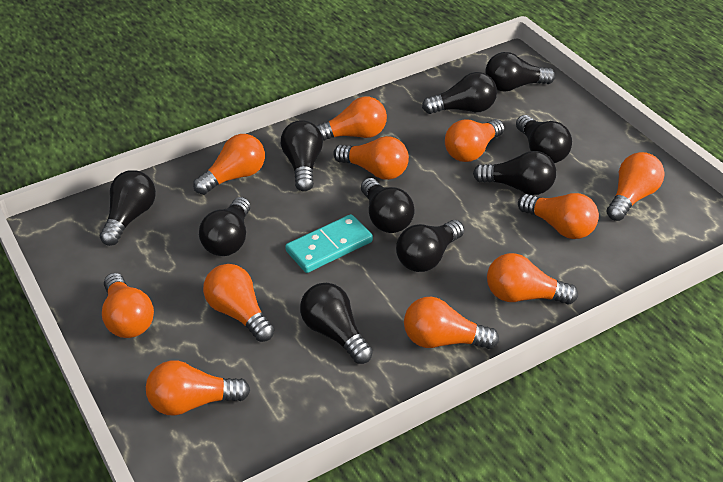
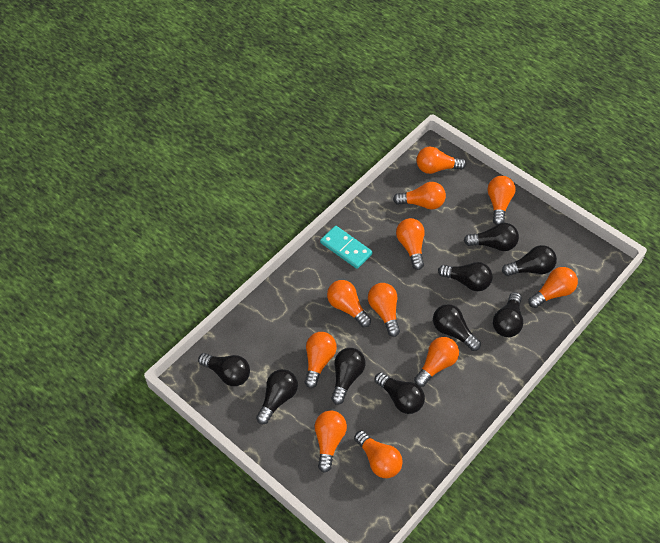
black light bulb: 10 -> 9

